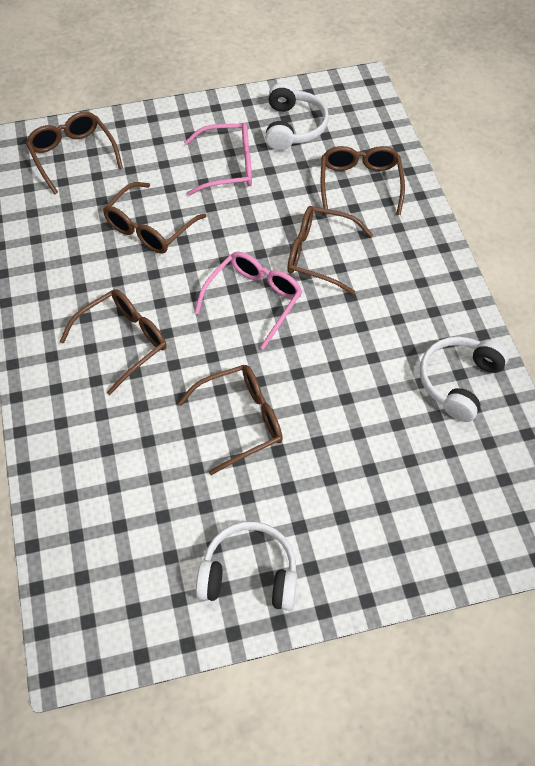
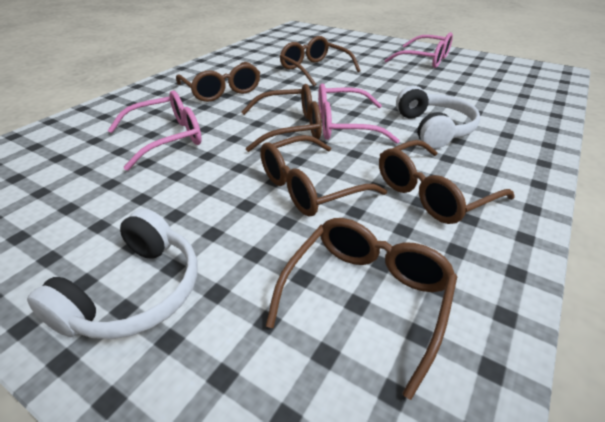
pink glasses: 2 -> 3
white headphones: 3 -> 2

